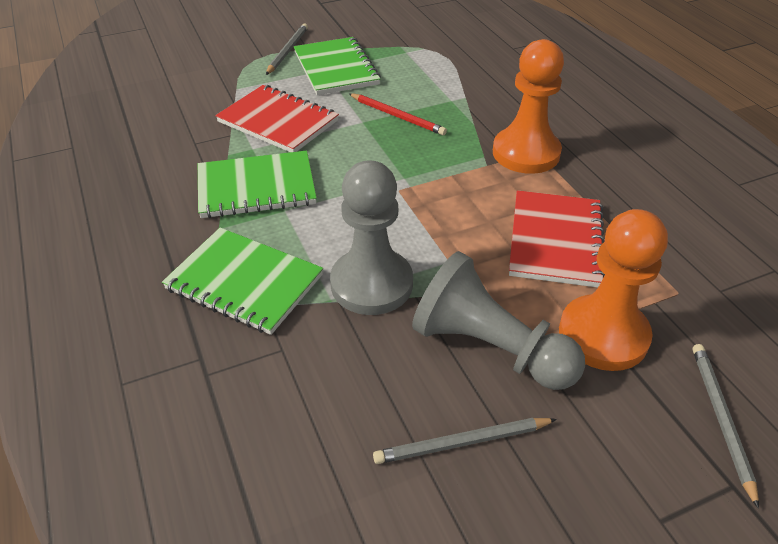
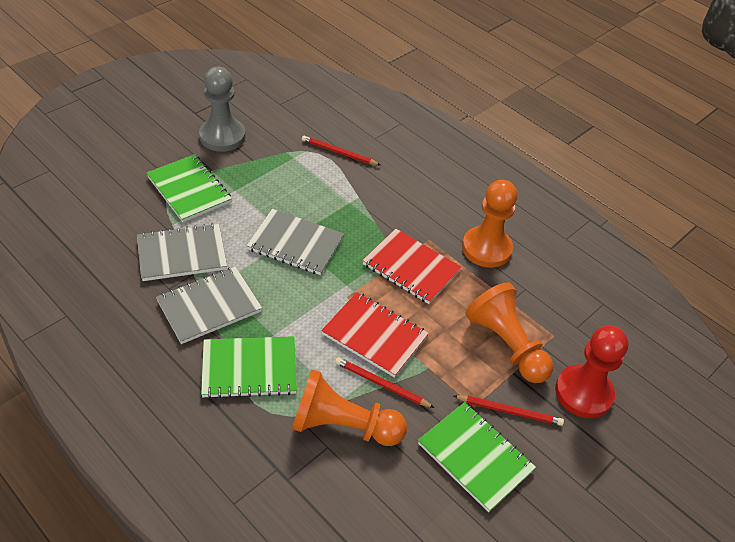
grey notebook: 0 -> 3
grey pawn: 2 -> 1
grey pencil: 3 -> 0
orange pawn: 2 -> 3
red pawn: 0 -> 1
red pencil: 1 -> 3

